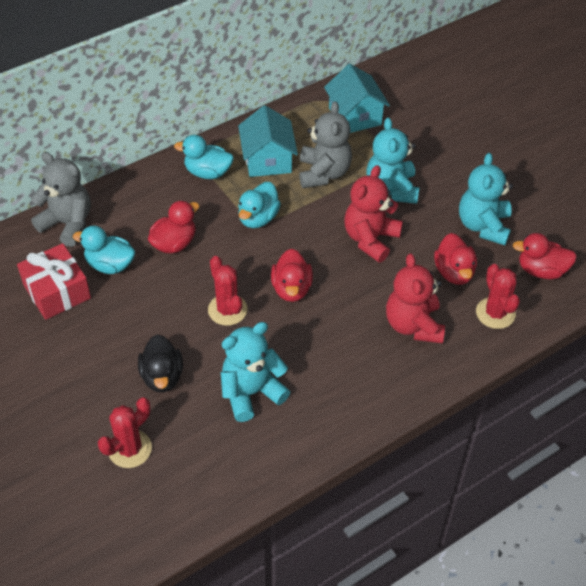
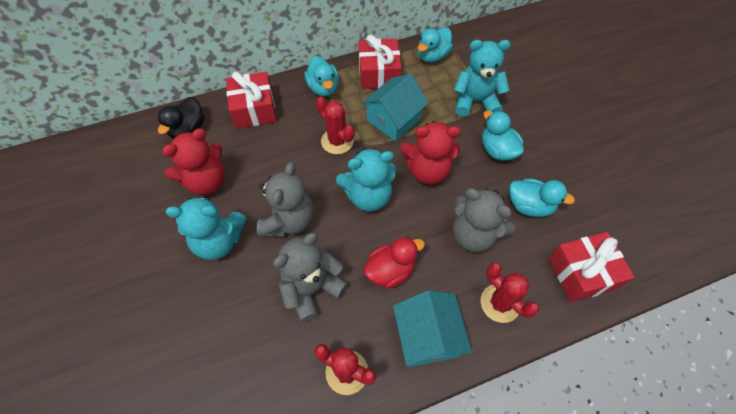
grey teddy bear: 2 -> 3
red duck: 4 -> 1
red gift: 1 -> 3
turquoise duck: 3 -> 4

